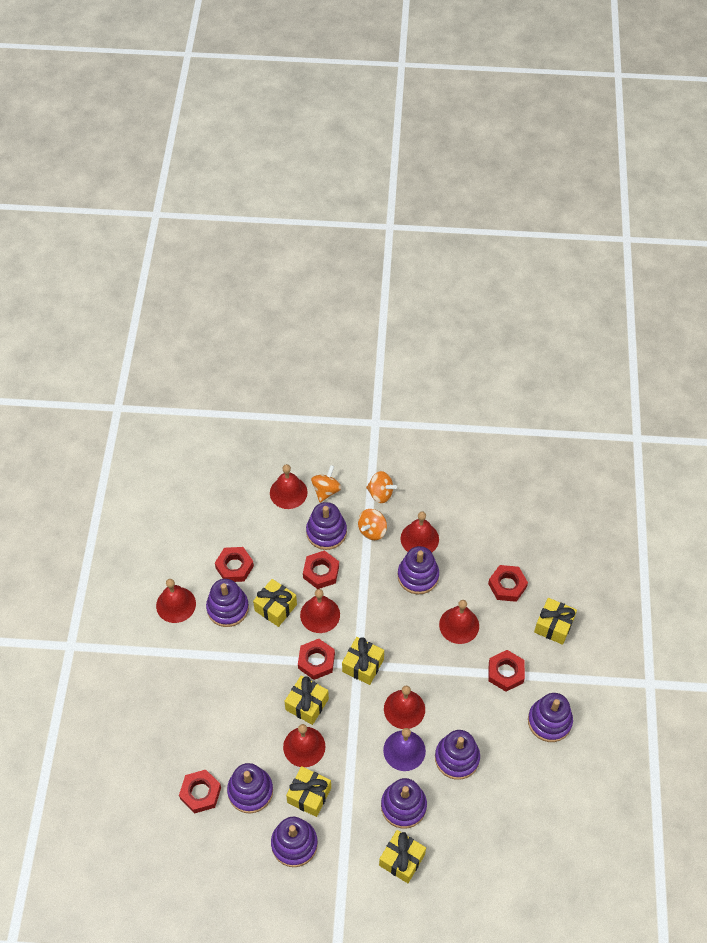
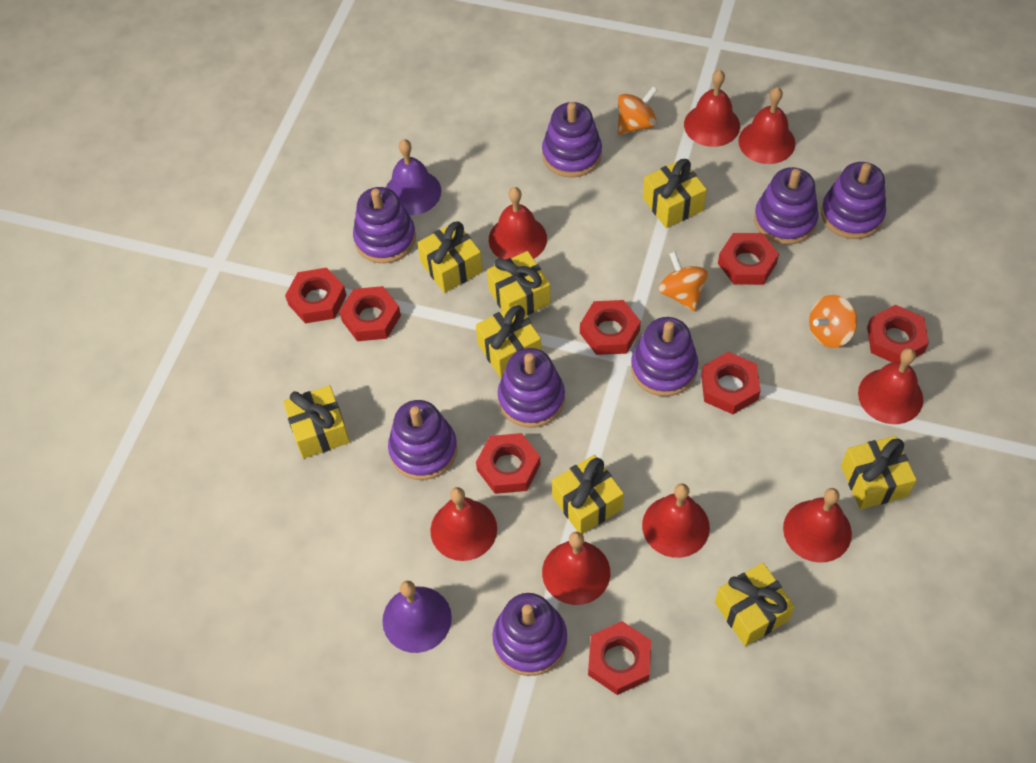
purple bell: 1 -> 2
red bell: 7 -> 8
red nut: 6 -> 8
yellow gift: 6 -> 8

